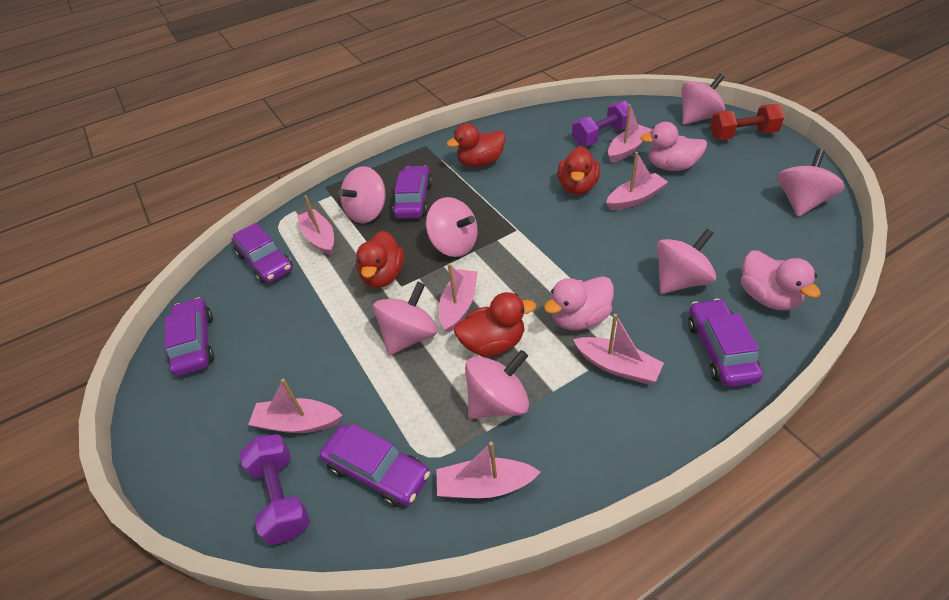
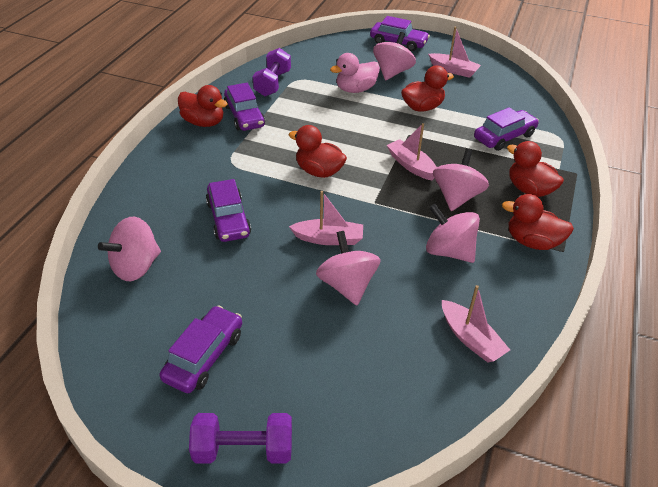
pink boat: 7 -> 4
pink duck: 3 -> 1
pink spinning top: 7 -> 5
red duck: 4 -> 5
red dumbbell: 1 -> 0

